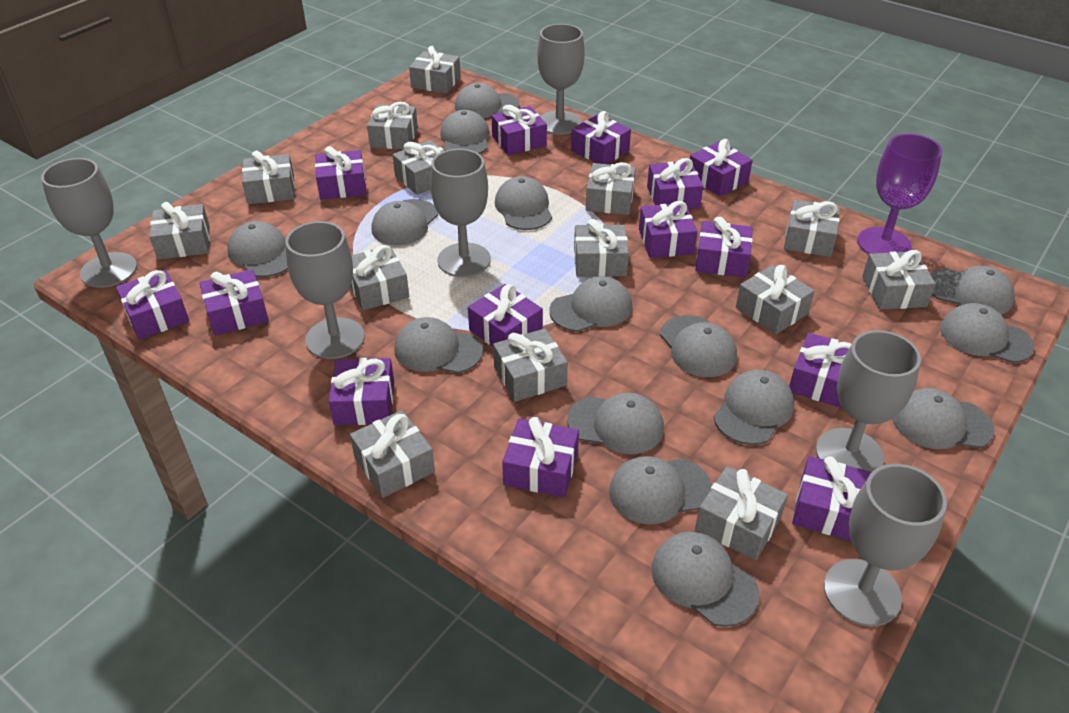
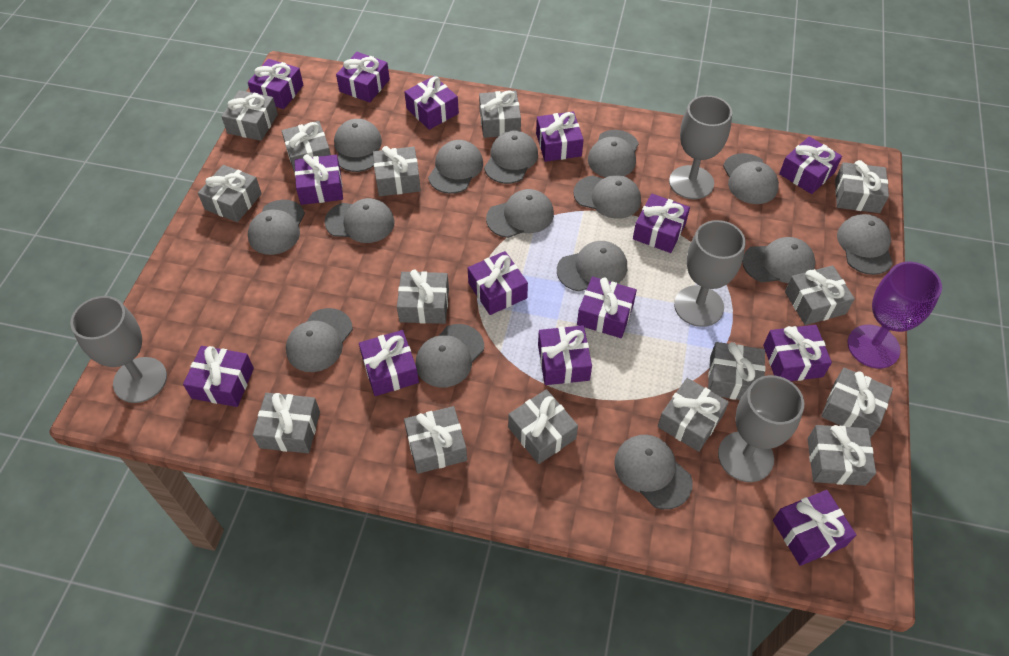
grey gift: 14 -> 15
grey goblet: 6 -> 4

